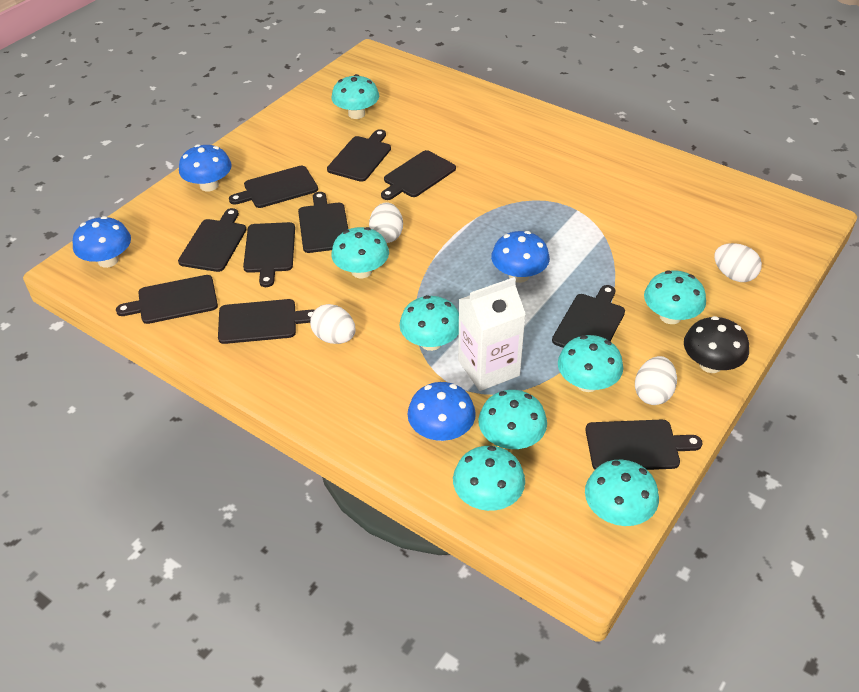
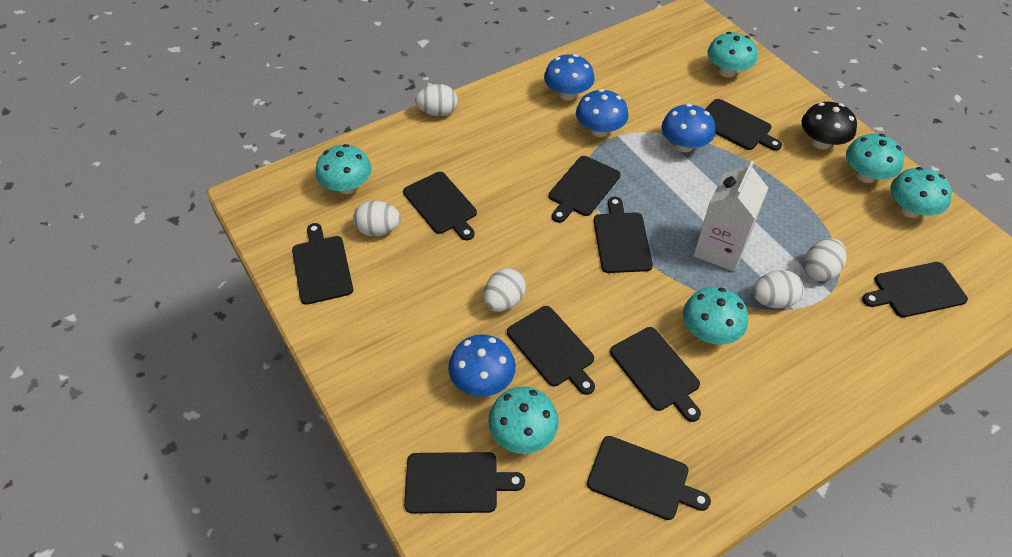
turquoise mushroom: 8 -> 6
white egg: 4 -> 5

